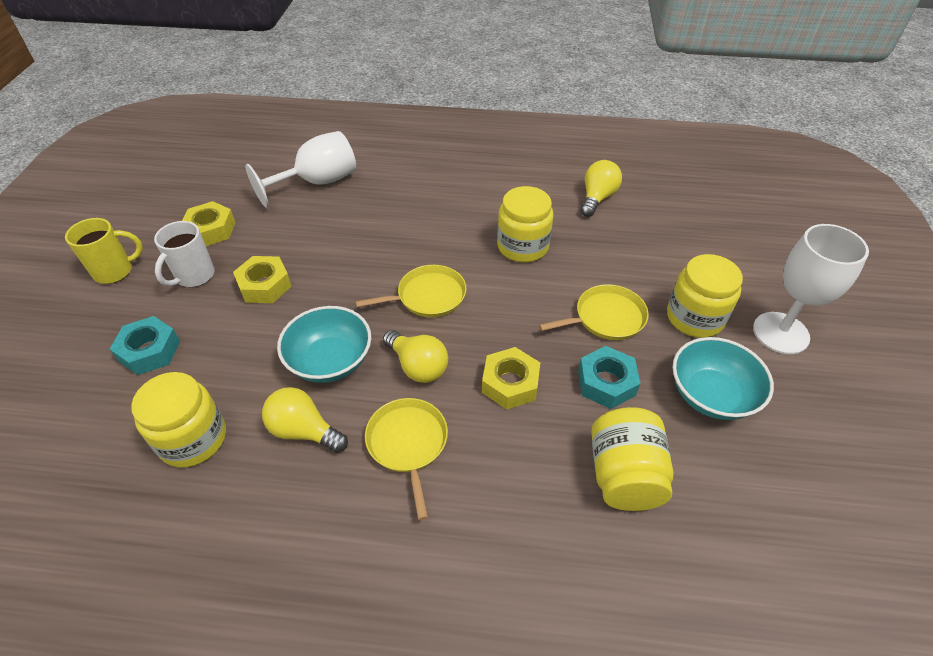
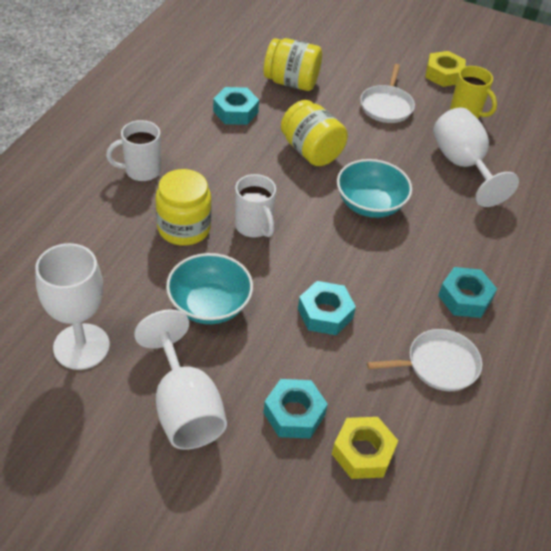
turquoise nut: 2 -> 4
white goblet: 2 -> 3
white mug: 1 -> 2
white pan: 0 -> 2
yellow jar: 4 -> 3
yellow light bulb: 3 -> 0
yellow nut: 3 -> 2
yellow pan: 3 -> 0

